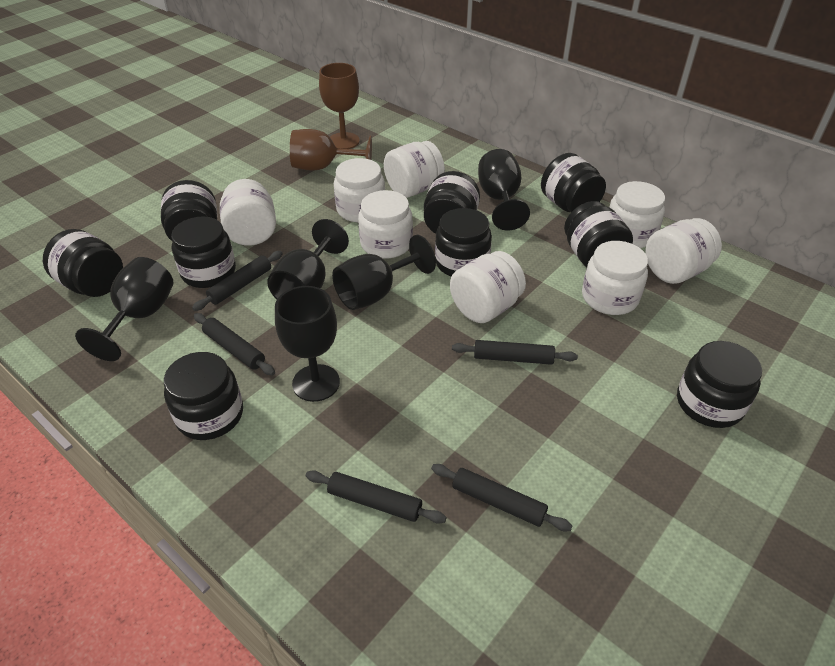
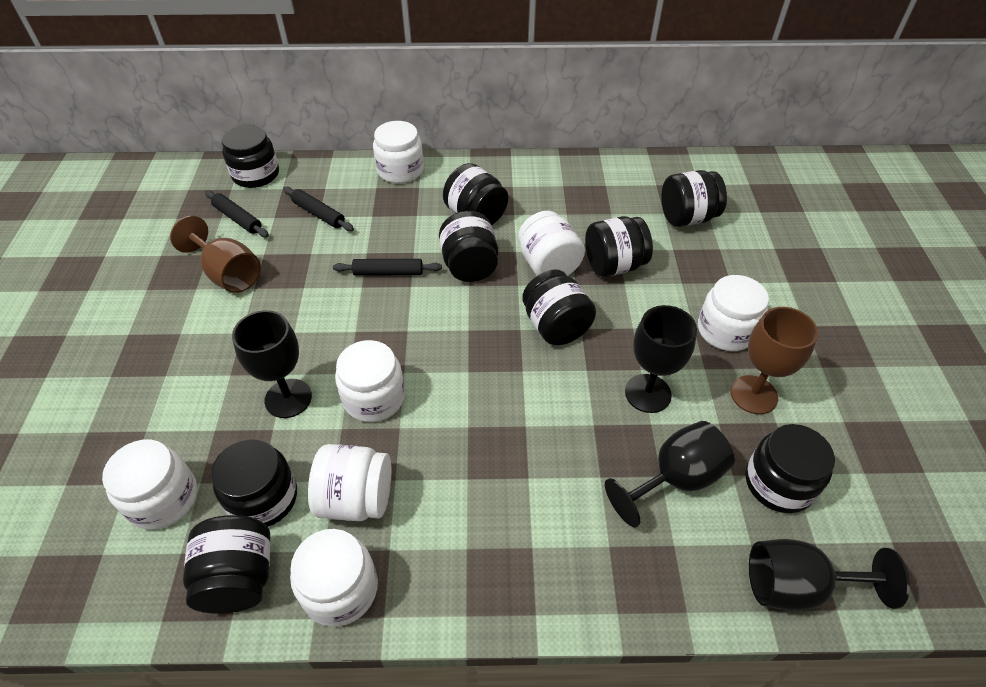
black goblet: 5 -> 4
black rolling pin: 5 -> 3
white jar: 8 -> 7

